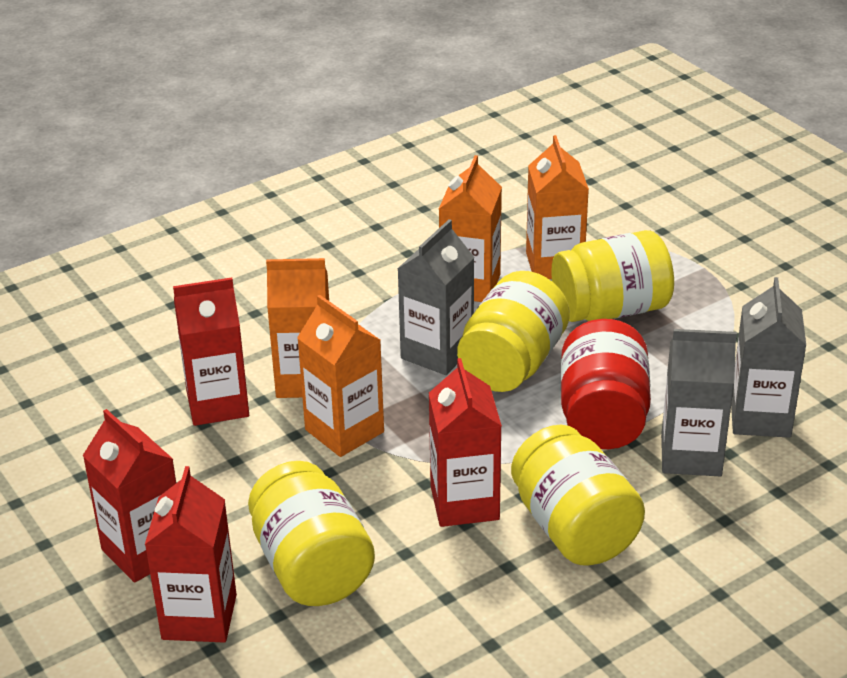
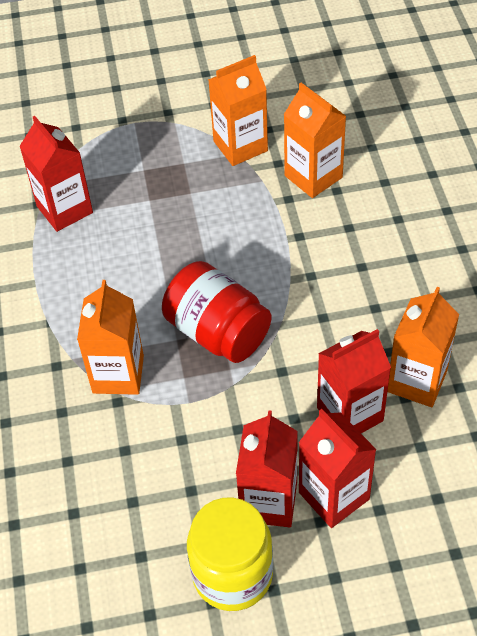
grey carton: 3 -> 0
yellow jar: 4 -> 1

